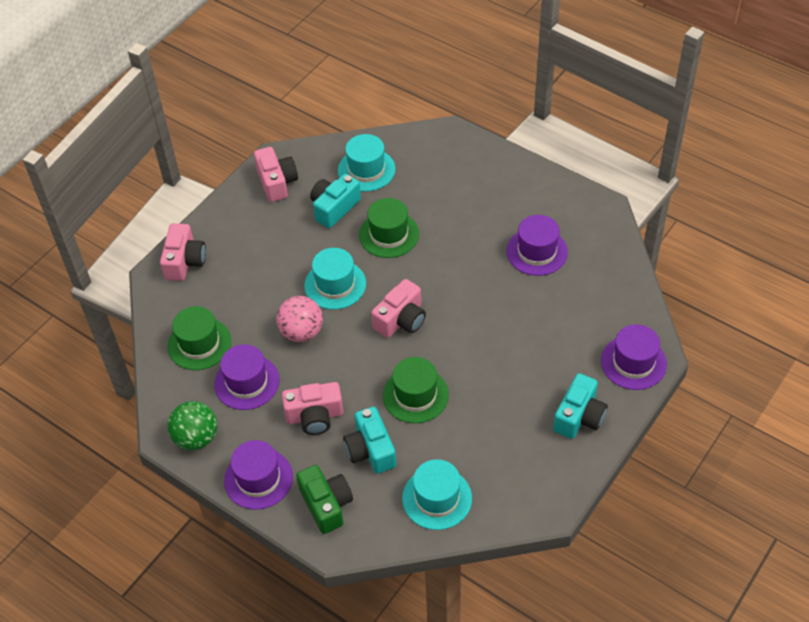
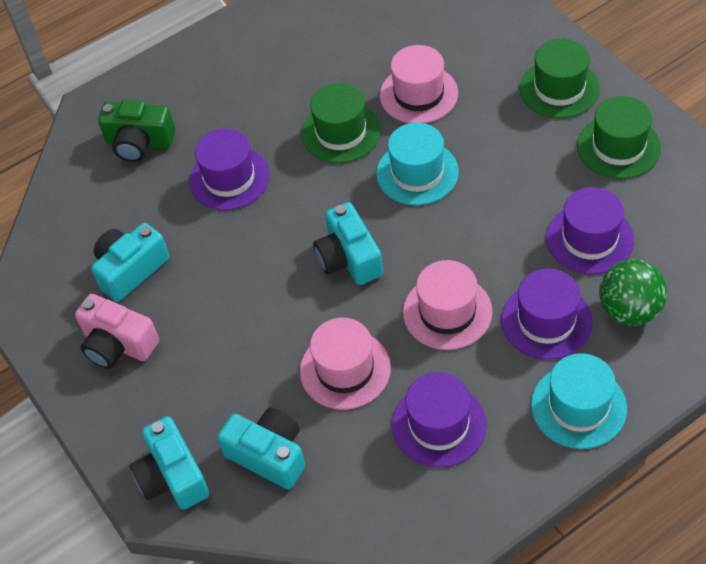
pink ball: 1 -> 0
pink camera: 4 -> 1
pink hat: 0 -> 3
turquoise camera: 3 -> 4
turquoise hat: 3 -> 2

